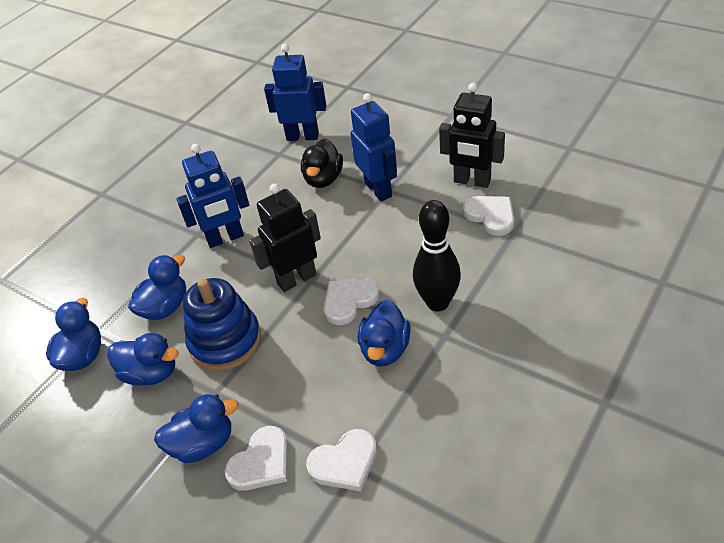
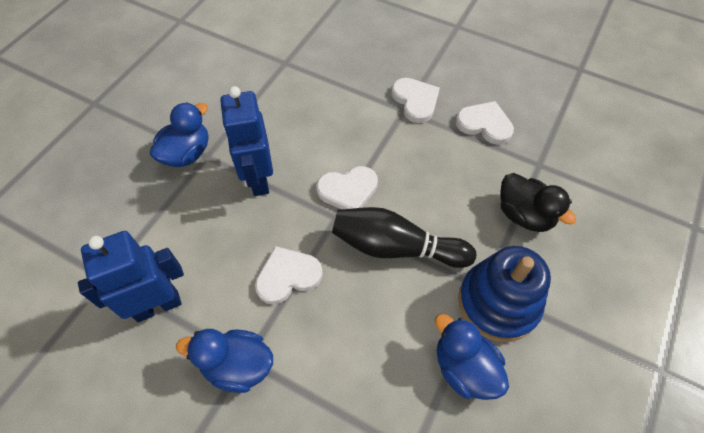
black robot: 2 -> 0
blue duck: 5 -> 3
blue robot: 3 -> 2

